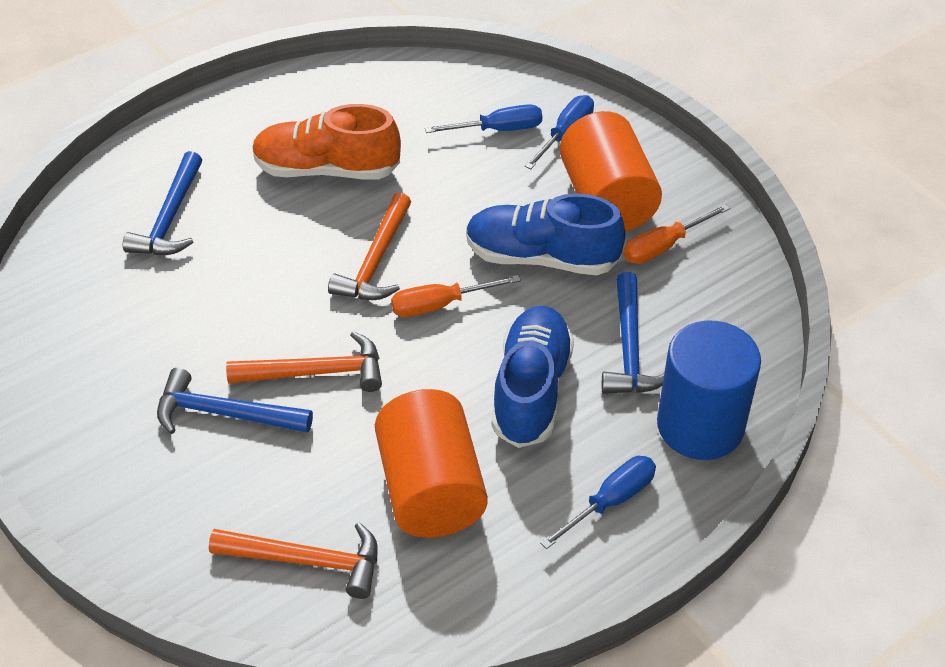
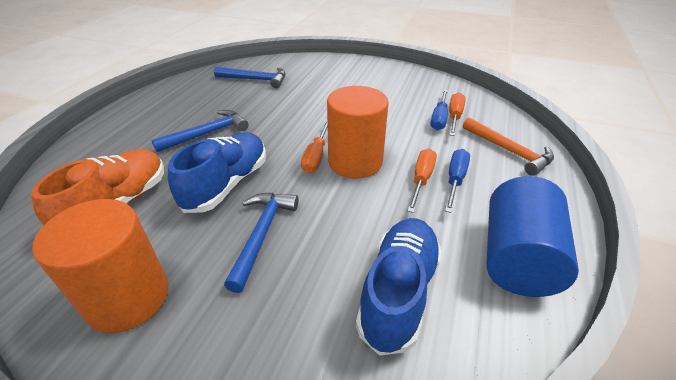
blue screwdriver: 3 -> 2
orange hammer: 3 -> 1
orange screwdriver: 2 -> 3

